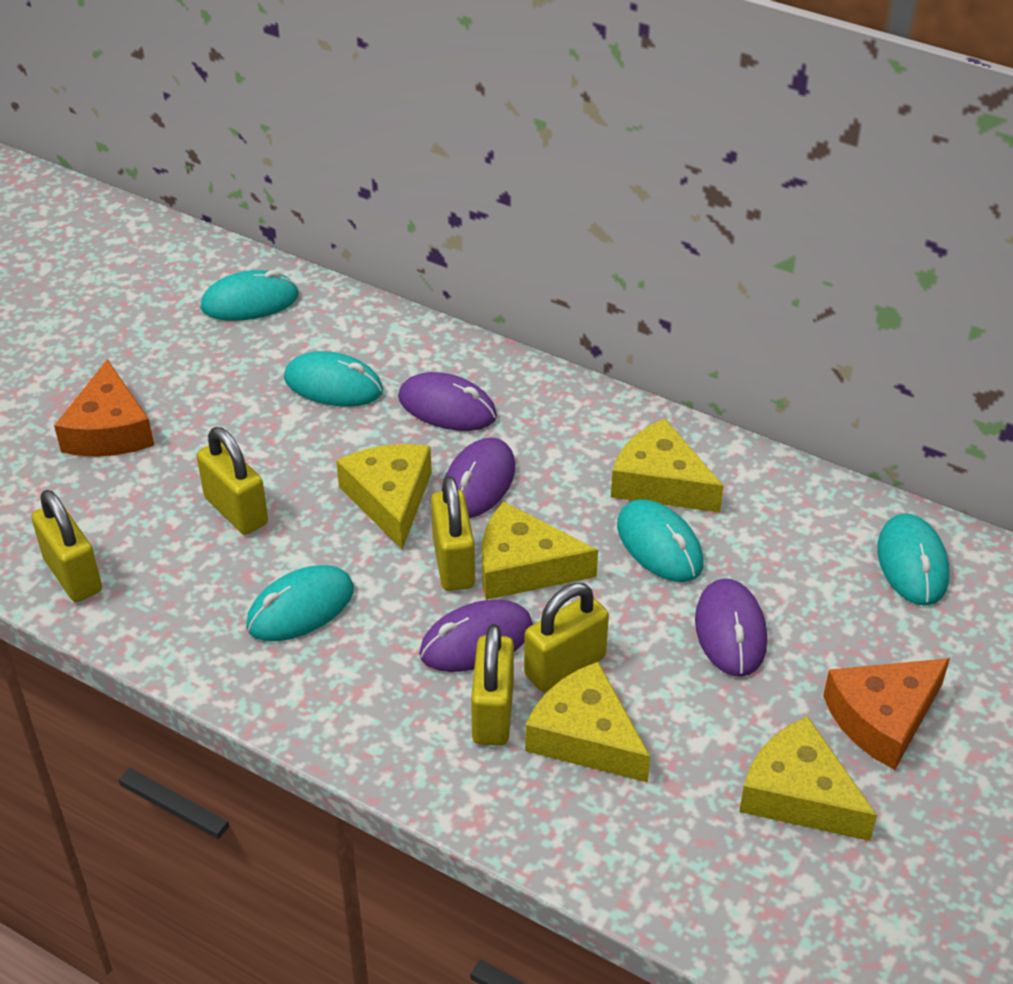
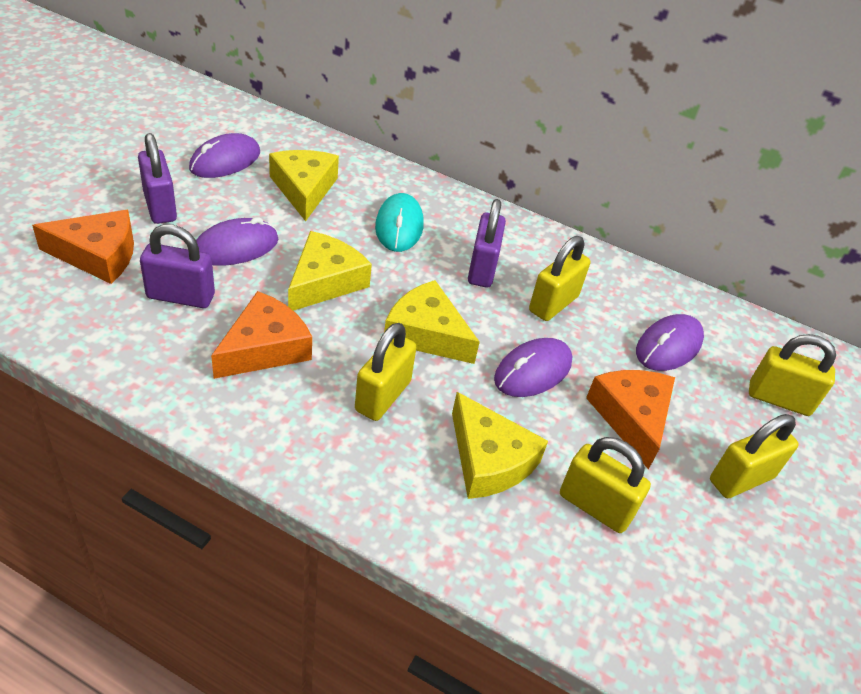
orange cheese: 2 -> 3
purple padlock: 0 -> 3
turquoise mouse: 5 -> 1
yellow cheese: 5 -> 4

